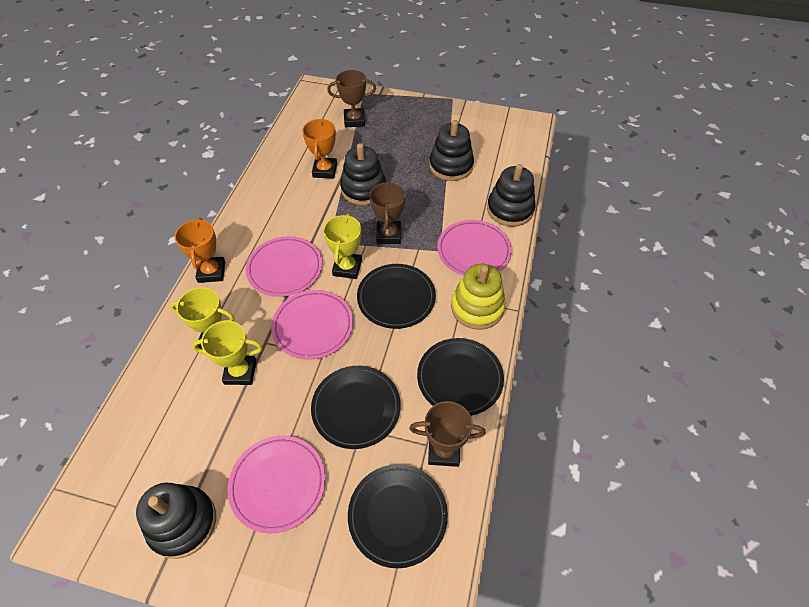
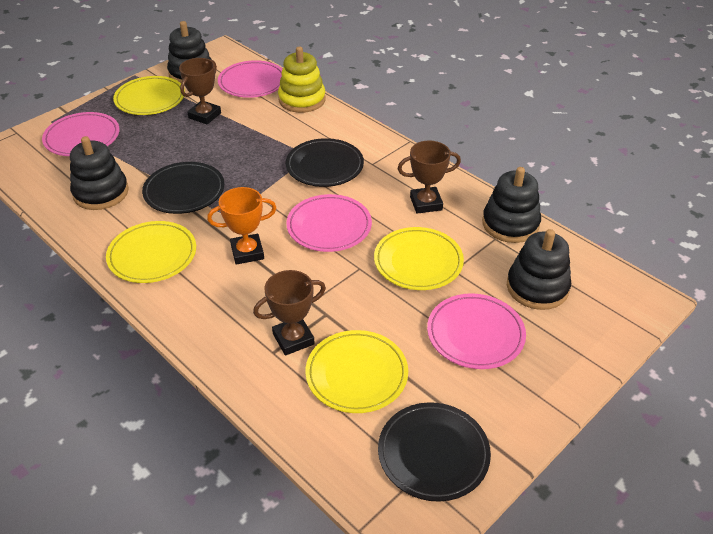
black plate: 4 -> 3
orange trophy: 2 -> 1
yellow plate: 0 -> 4
yellow trophy: 3 -> 0

